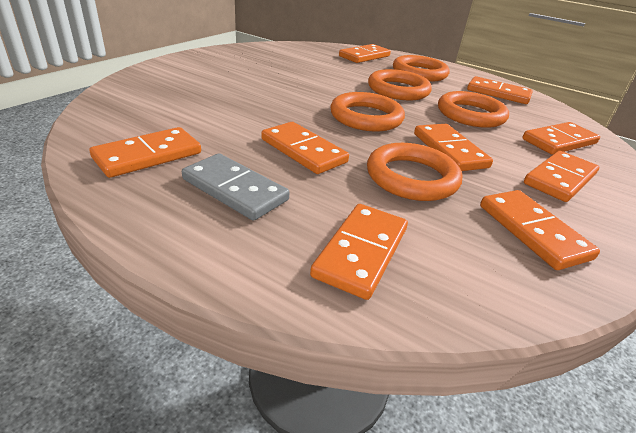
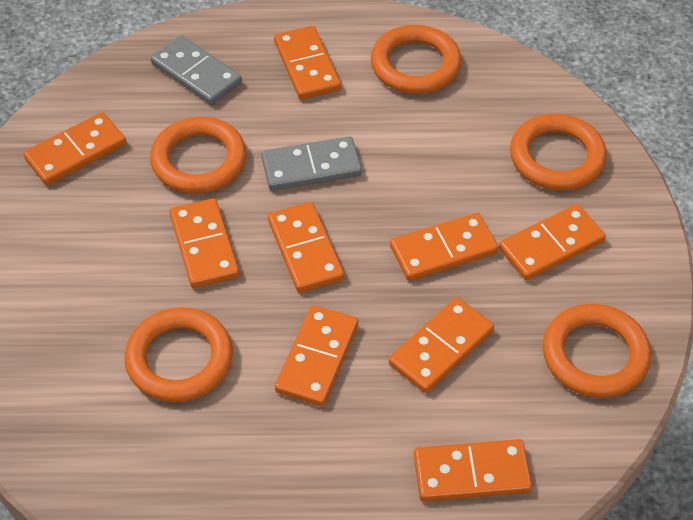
grey domino: 1 -> 2

